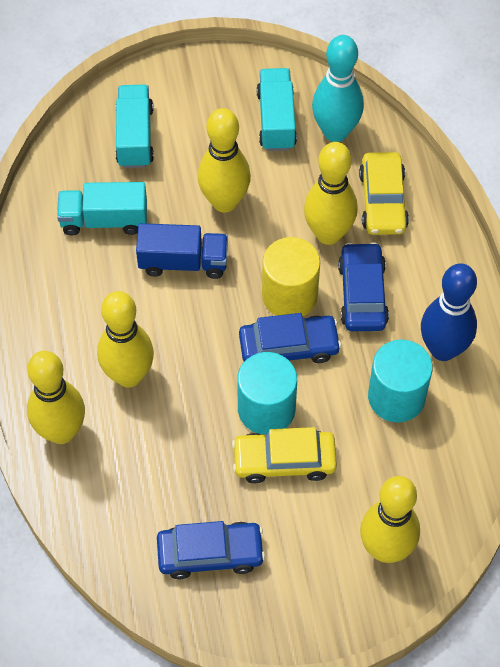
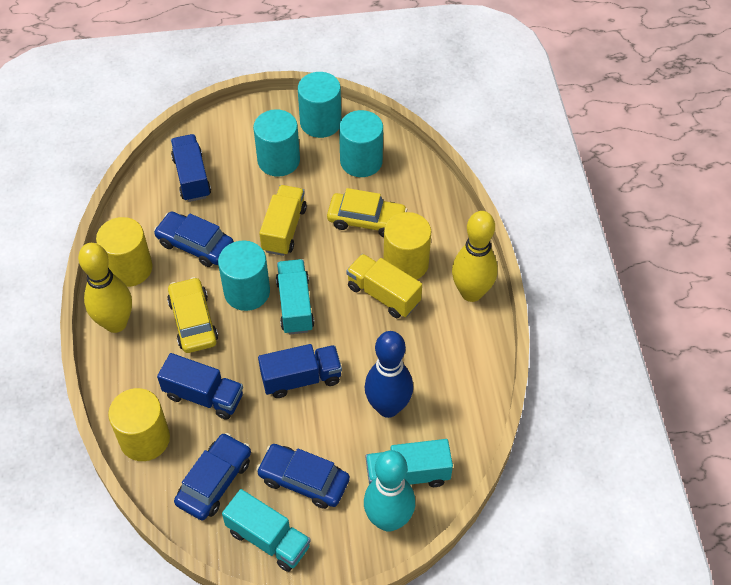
blue truck: 1 -> 3
turquoise cylinder: 2 -> 4
yellow bowling pin: 5 -> 2
yellow cylinder: 1 -> 3
yellow truck: 0 -> 2

